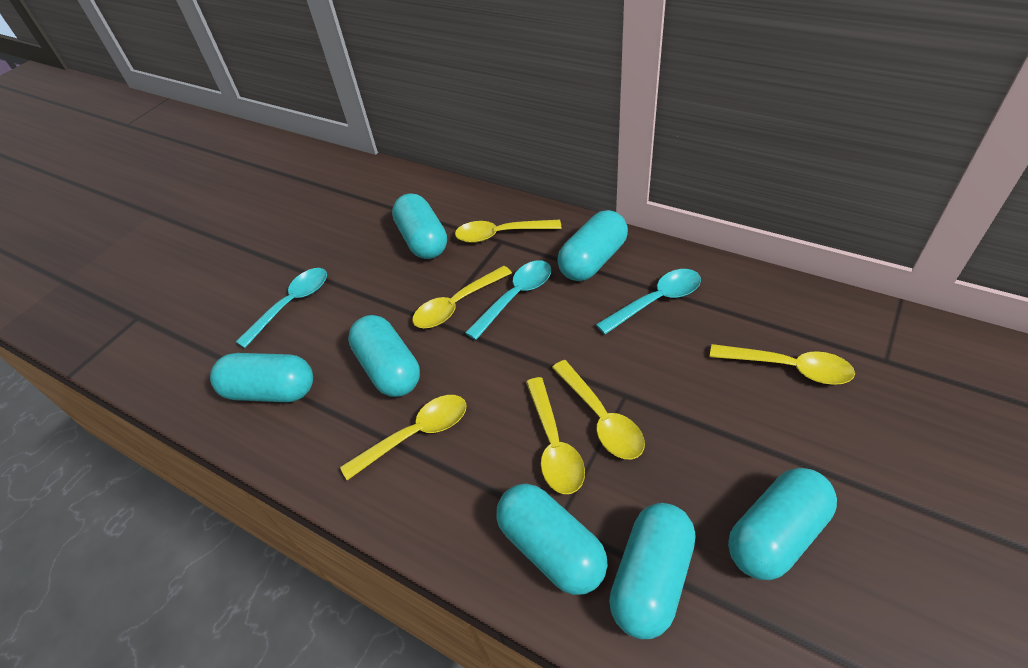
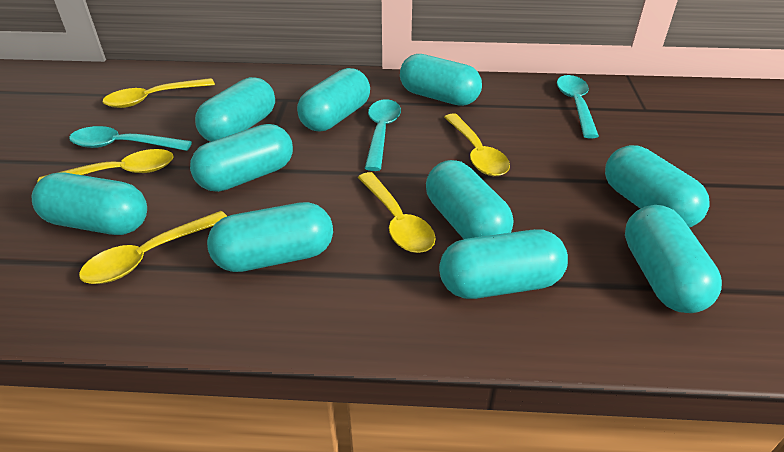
turquoise capsule: 7 -> 10
yellow spoon: 6 -> 5

